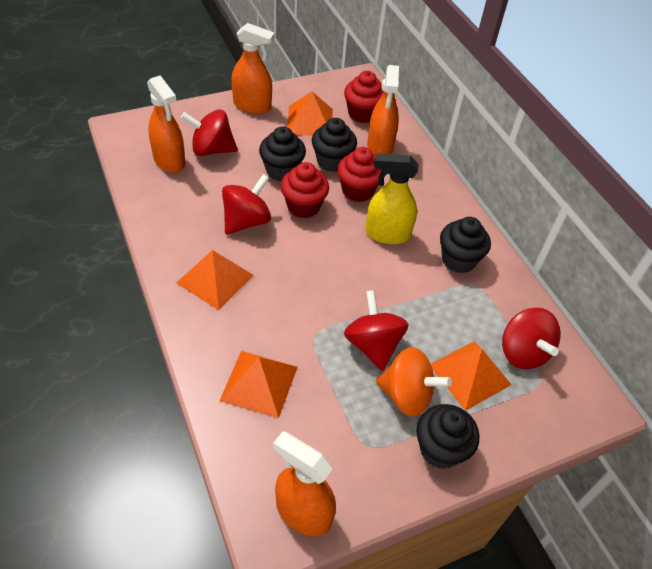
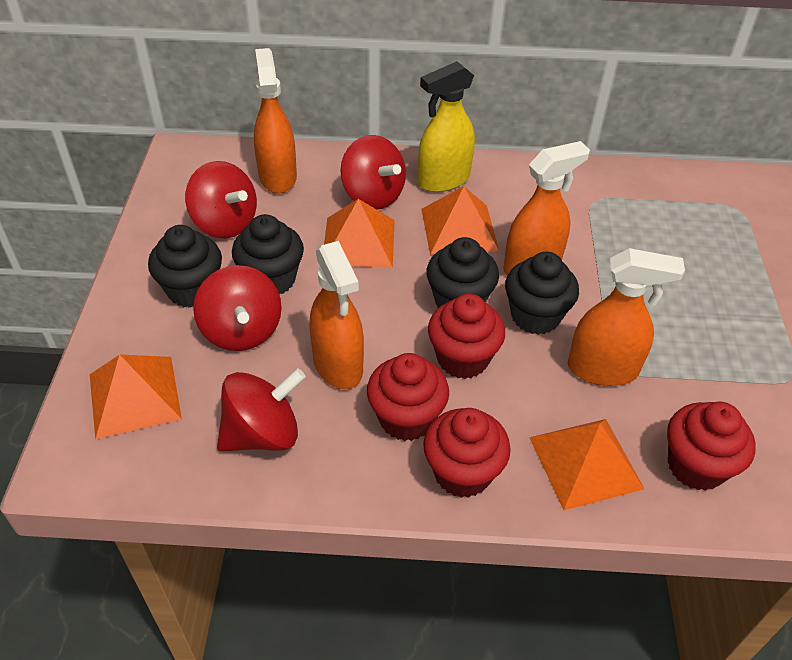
orange spinning top: 1 -> 0
red cupcake: 3 -> 4

